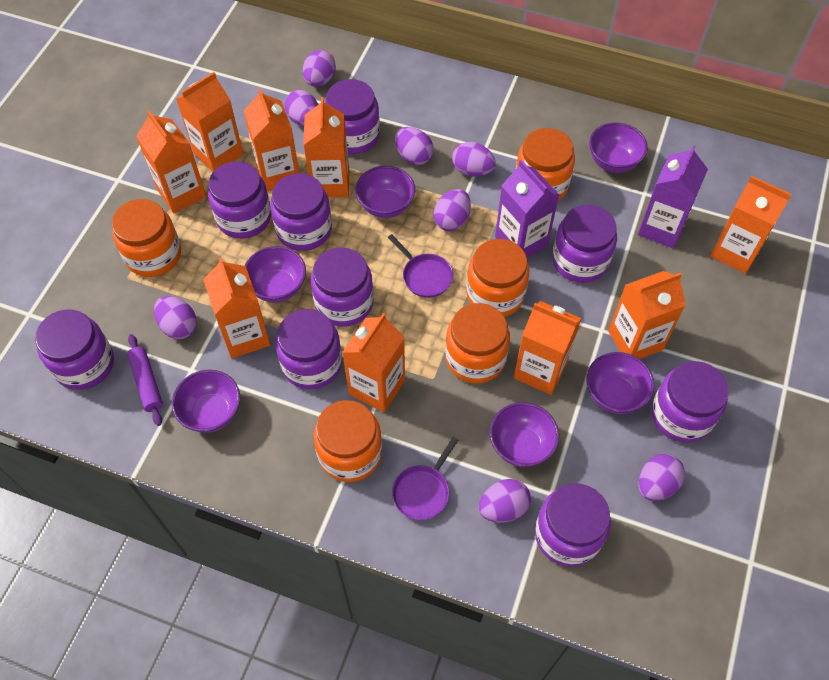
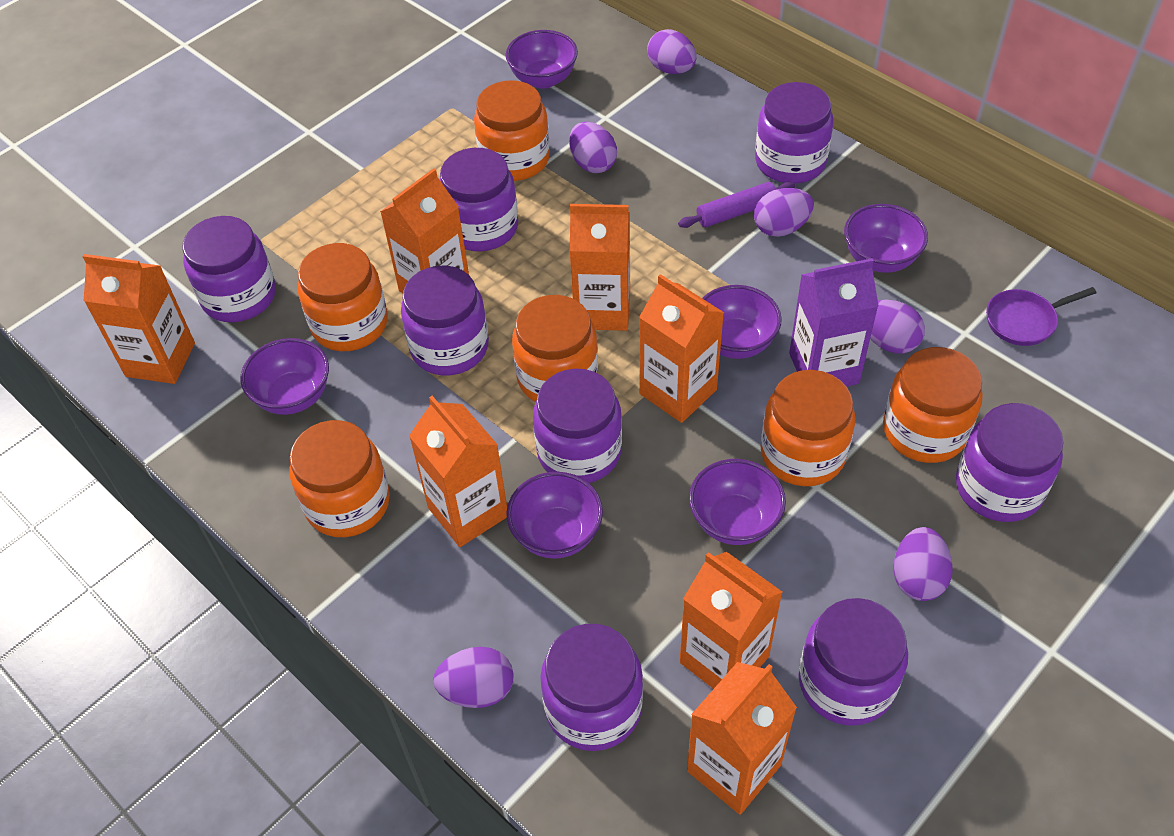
orange carton: 9 -> 7
orange jar: 5 -> 6
purple carton: 2 -> 1
purple egg: 8 -> 6
purple jar: 9 -> 8
purple pan: 2 -> 1

